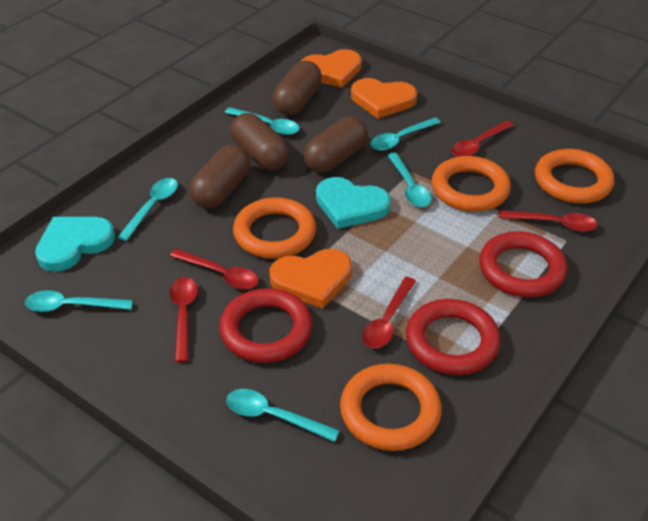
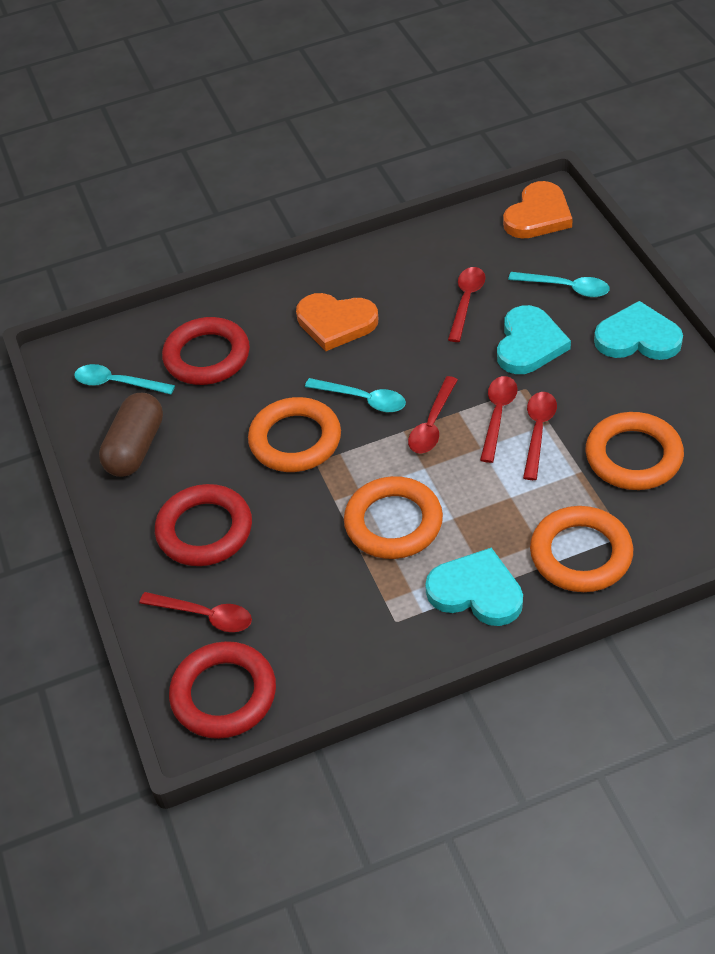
brown capsule: 4 -> 1
orange heart: 3 -> 2
turquoise heart: 2 -> 3
turquoise spoon: 6 -> 3

